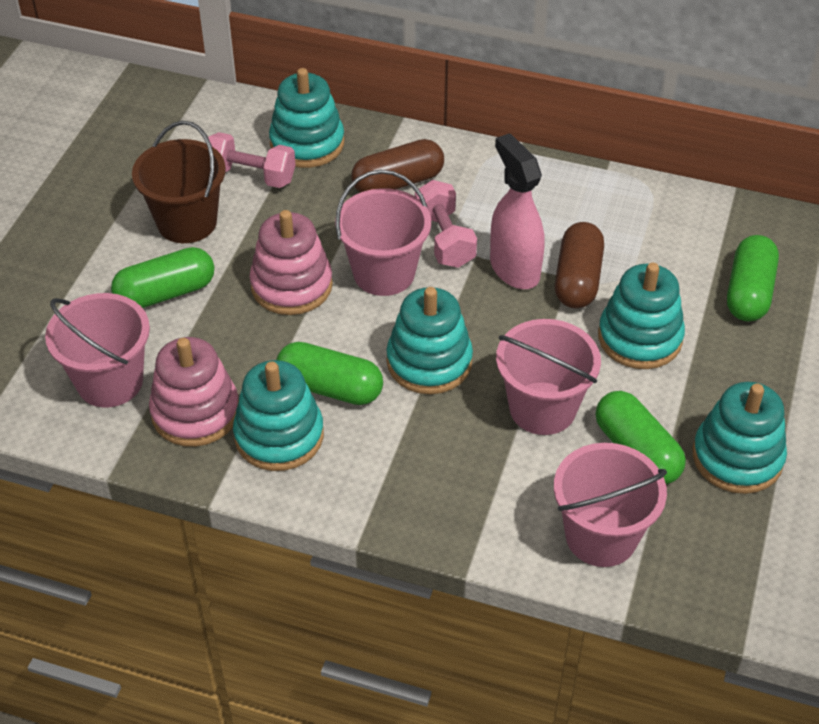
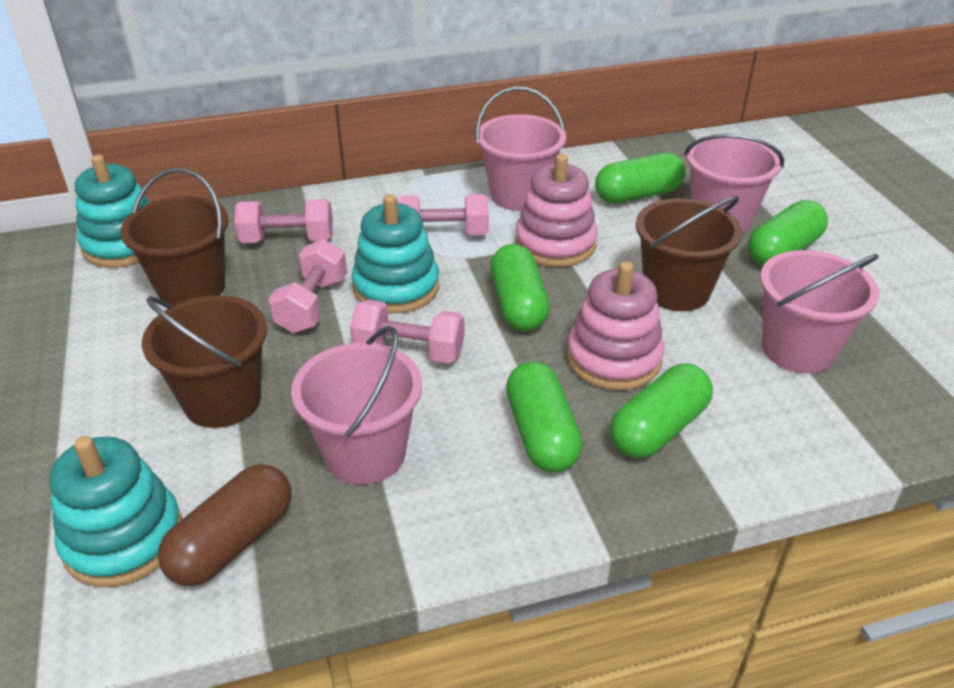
brown bucket: 1 -> 3
brown capsule: 2 -> 1
green capsule: 4 -> 5
pink dumbbell: 2 -> 4
pink spray bottle: 1 -> 0
turquoise stacking toy: 5 -> 3

